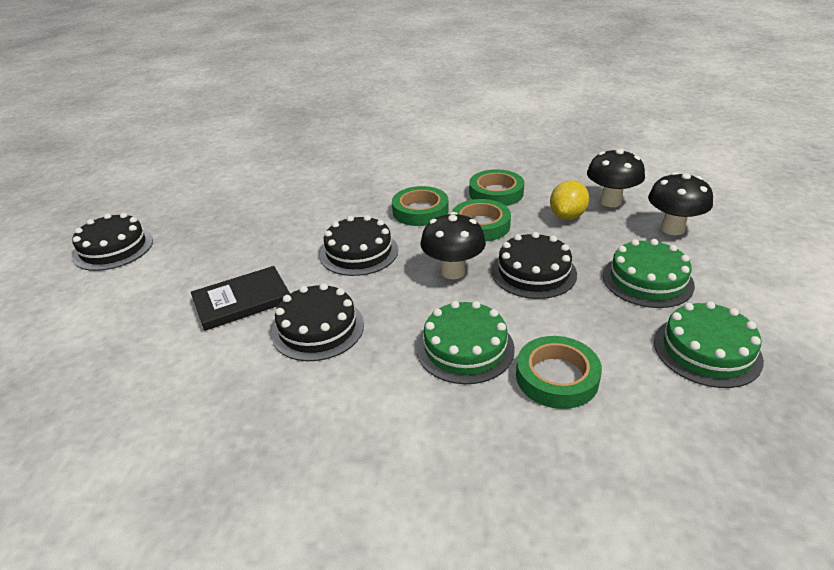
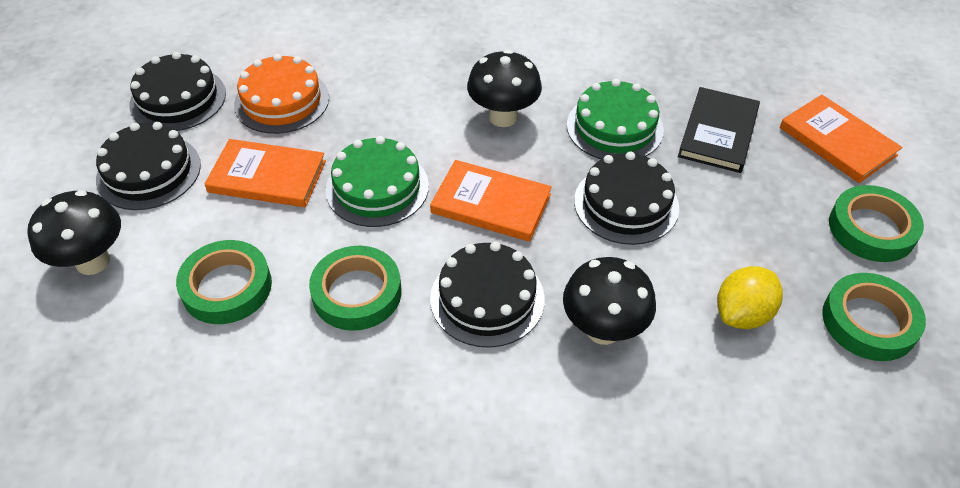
green cake: 3 -> 2
orange book: 0 -> 3
orange cake: 0 -> 1

